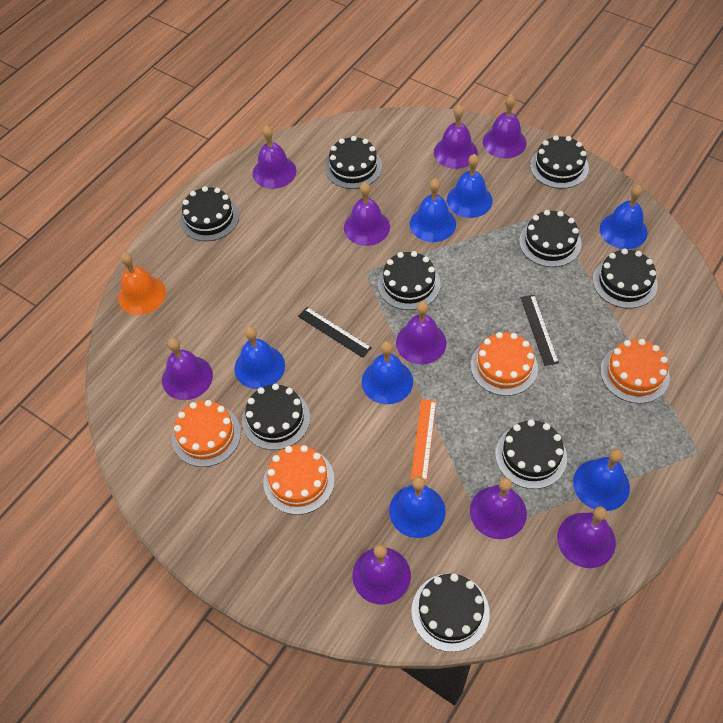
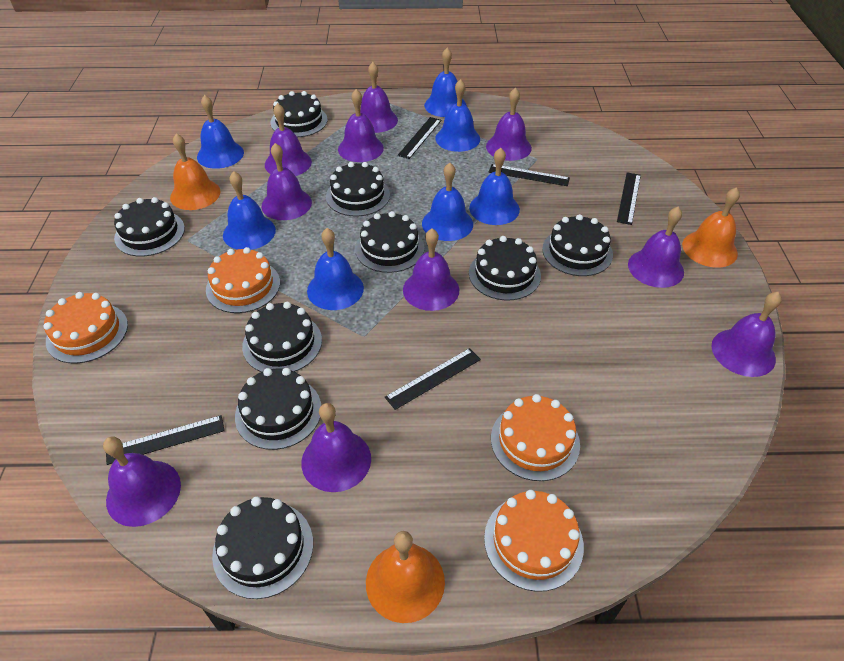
black ruler: 2 -> 5
orange bell: 1 -> 3
orange ruler: 1 -> 0
purple bell: 9 -> 10

